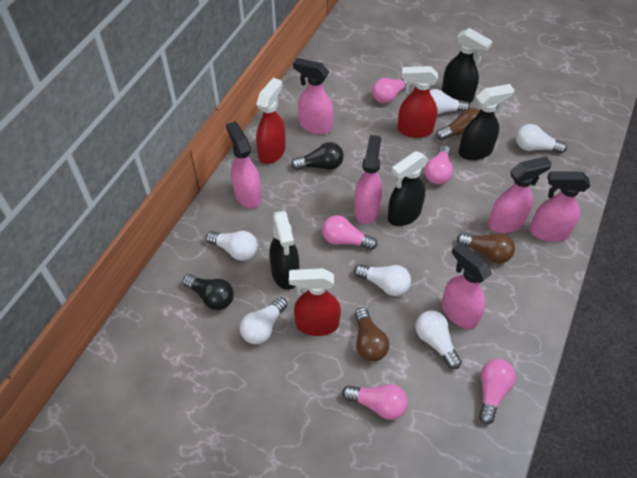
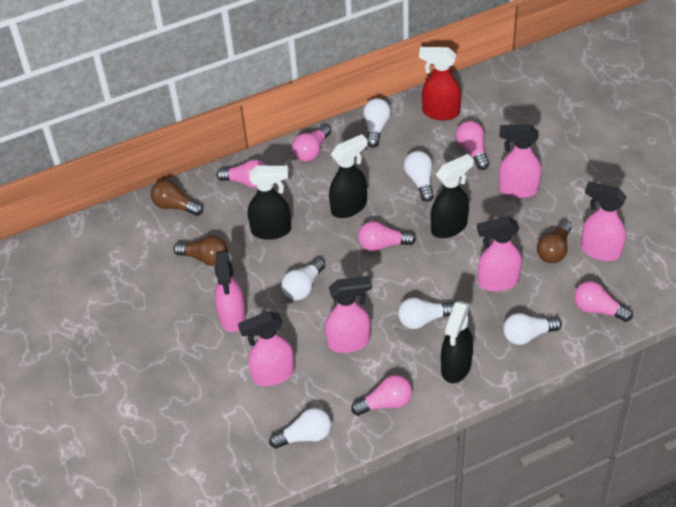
black light bulb: 2 -> 0
pink light bulb: 5 -> 6
red spray bottle: 3 -> 1

